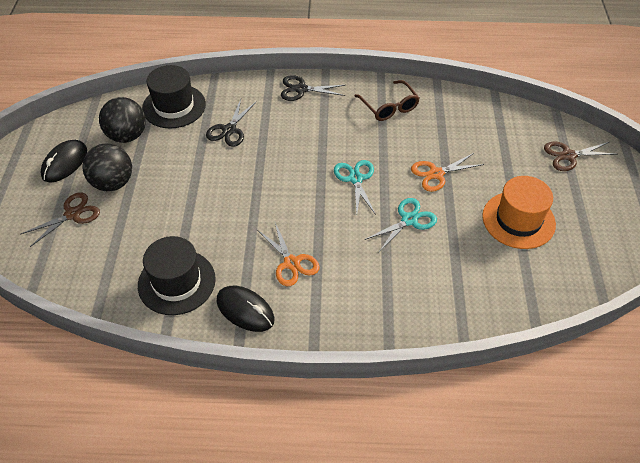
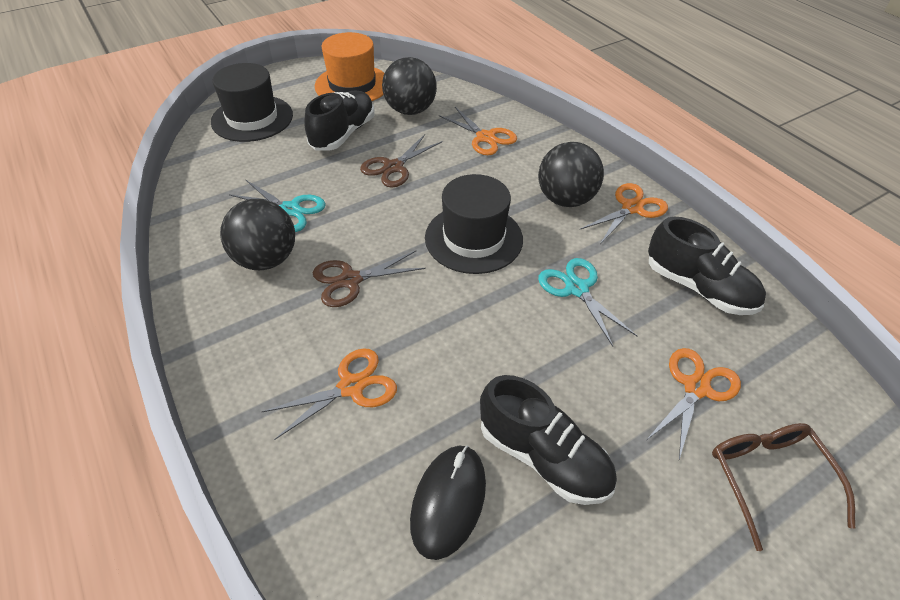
black ball: 2 -> 3
black mouse: 2 -> 1
black scissors: 2 -> 0
black shoe: 0 -> 3
orange scissors: 2 -> 4

